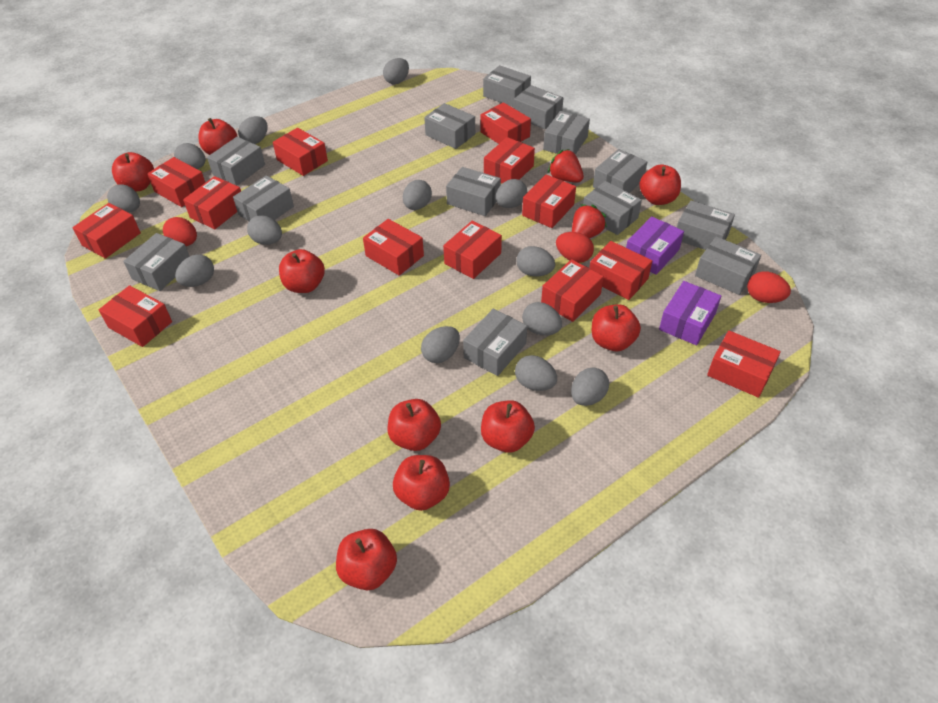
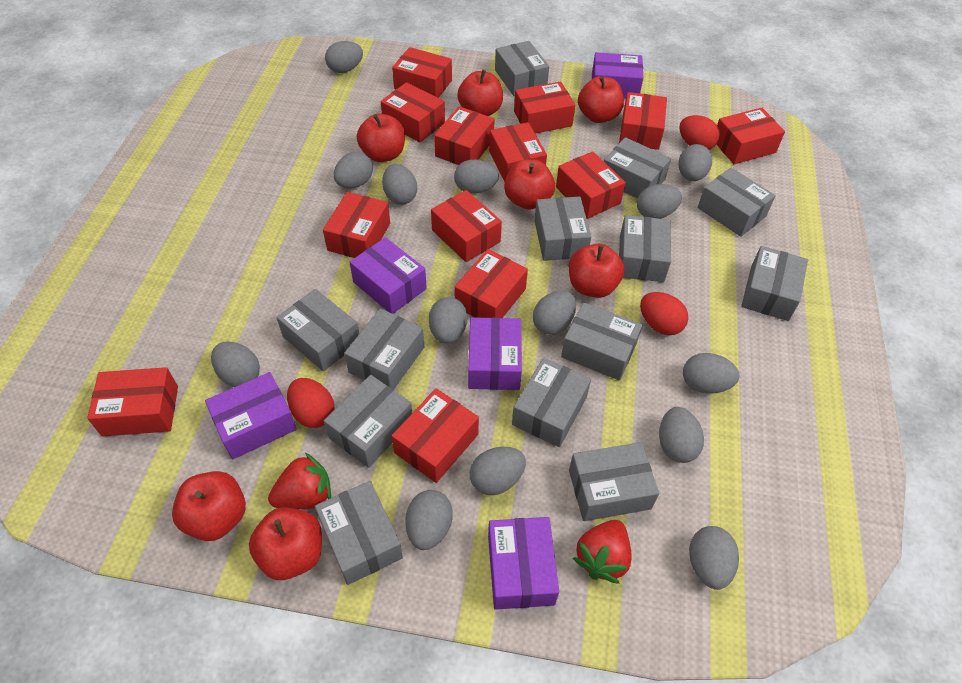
grey egg: 13 -> 14
purple box: 2 -> 5
red apple: 9 -> 7

